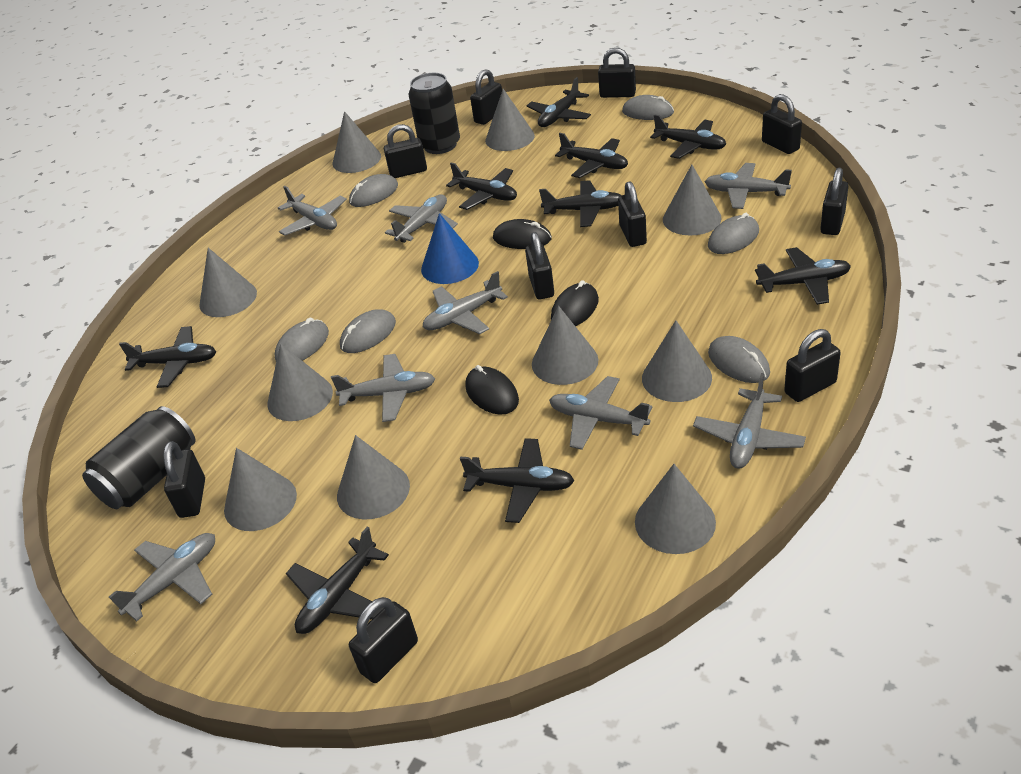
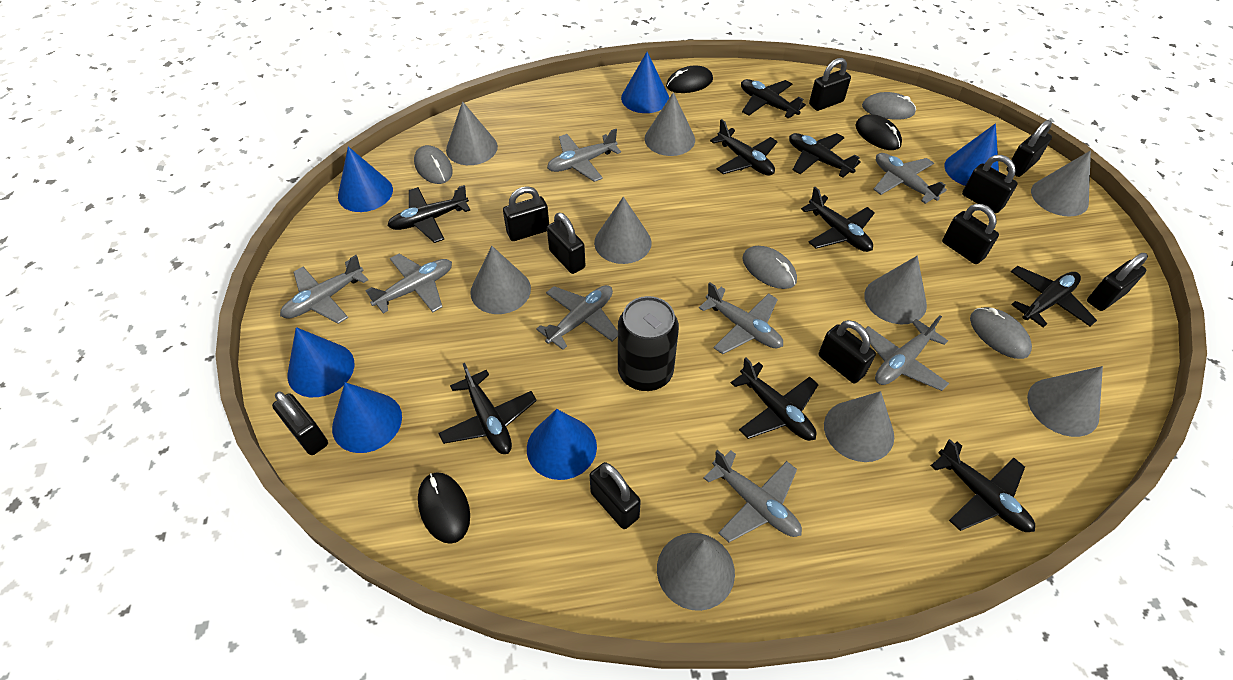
black can: 2 -> 1
blue cone: 1 -> 6
grey cone: 10 -> 9
grey mouse: 6 -> 4

